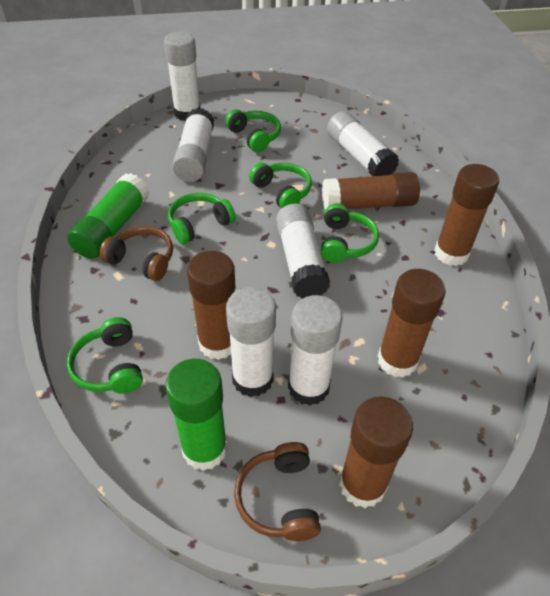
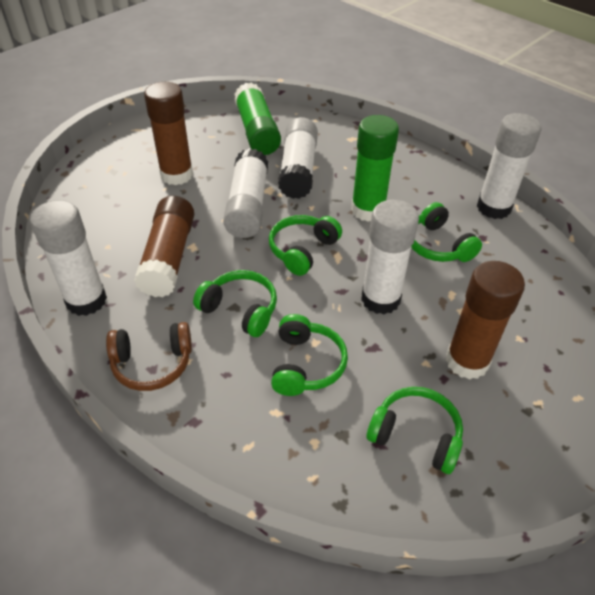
brown glue stick: 5 -> 3
brown headphones: 2 -> 1
white glue stick: 6 -> 5

